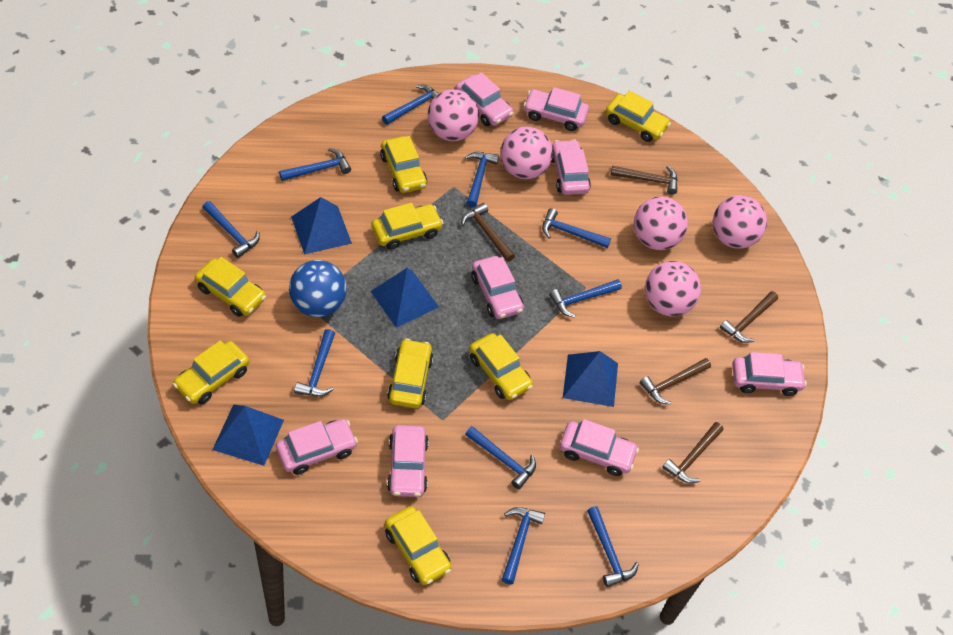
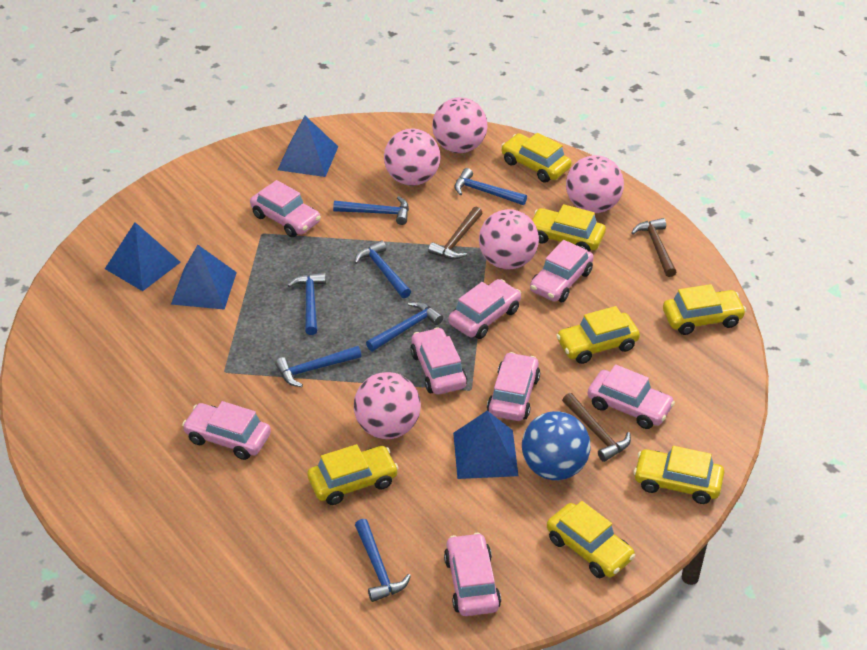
blue hammer: 10 -> 7
brown hammer: 5 -> 3
yellow car: 8 -> 7

